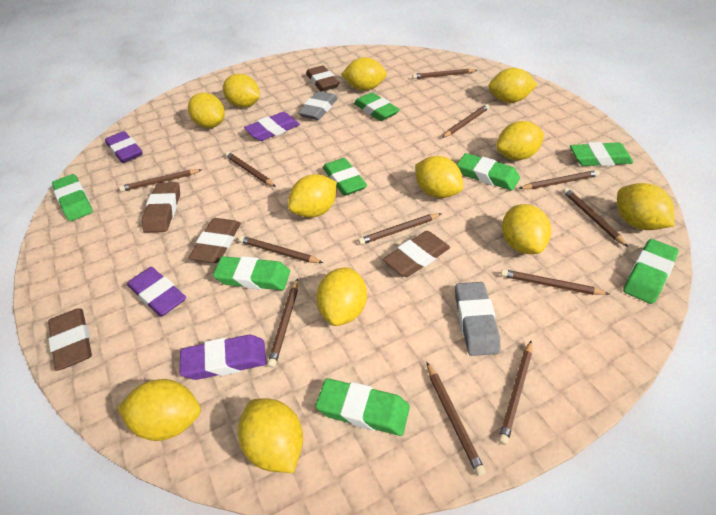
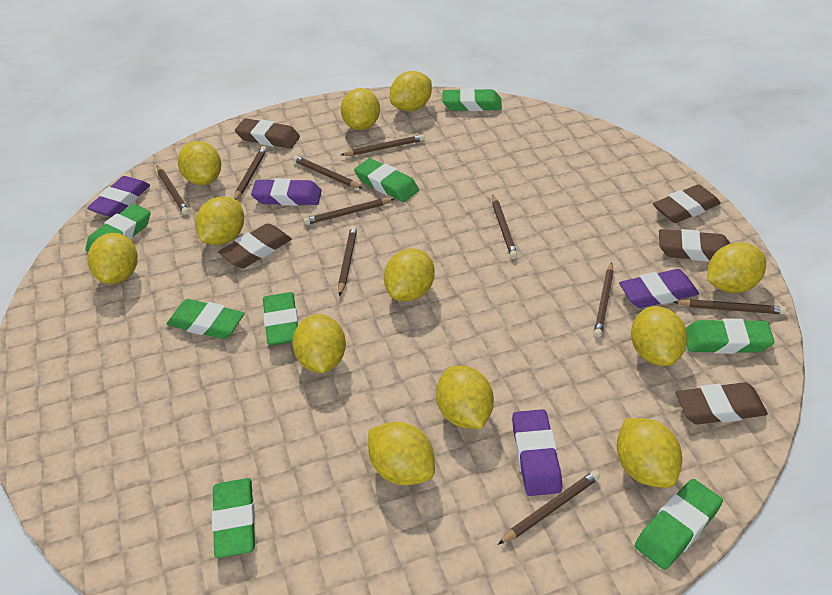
brown pencil: 12 -> 10
grey eraser: 2 -> 0

